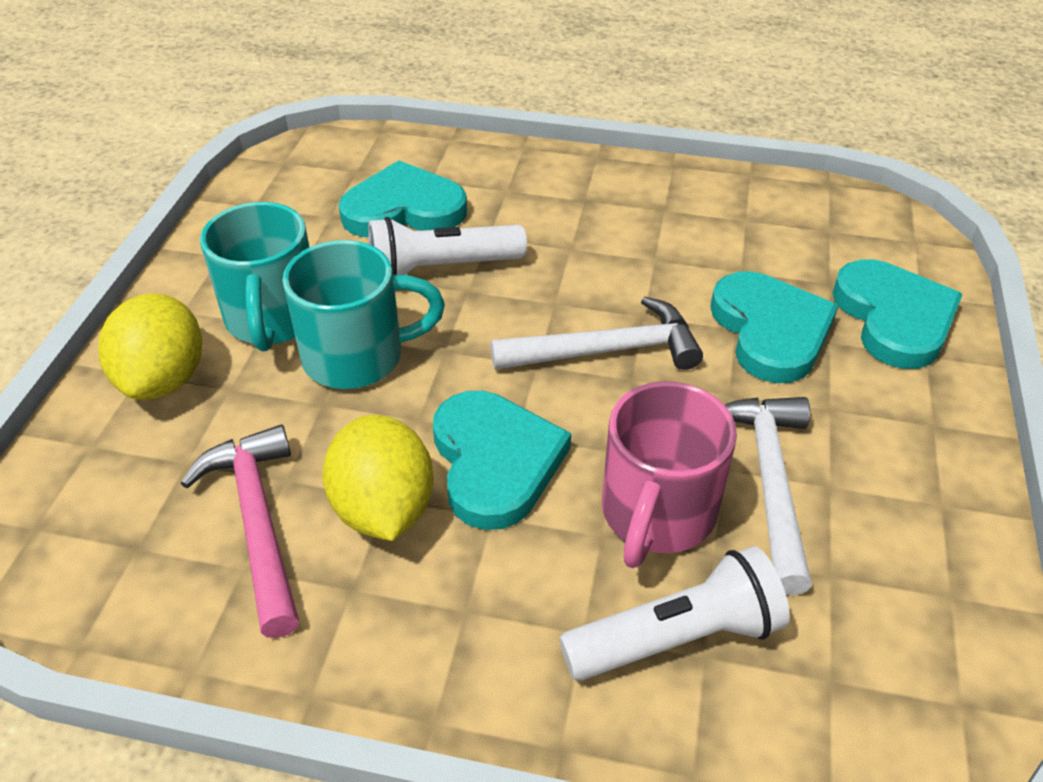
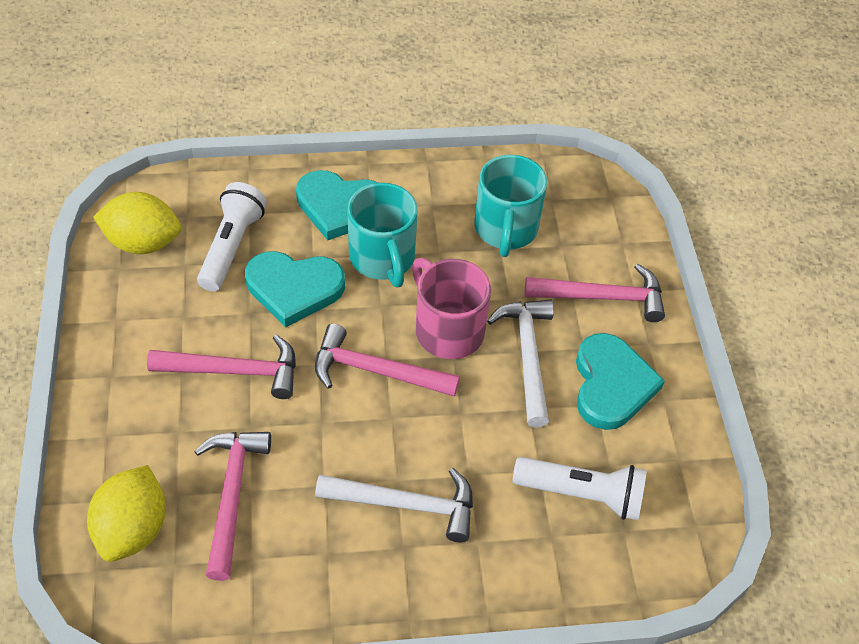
pink hammer: 1 -> 4
turquoise heart: 4 -> 3

